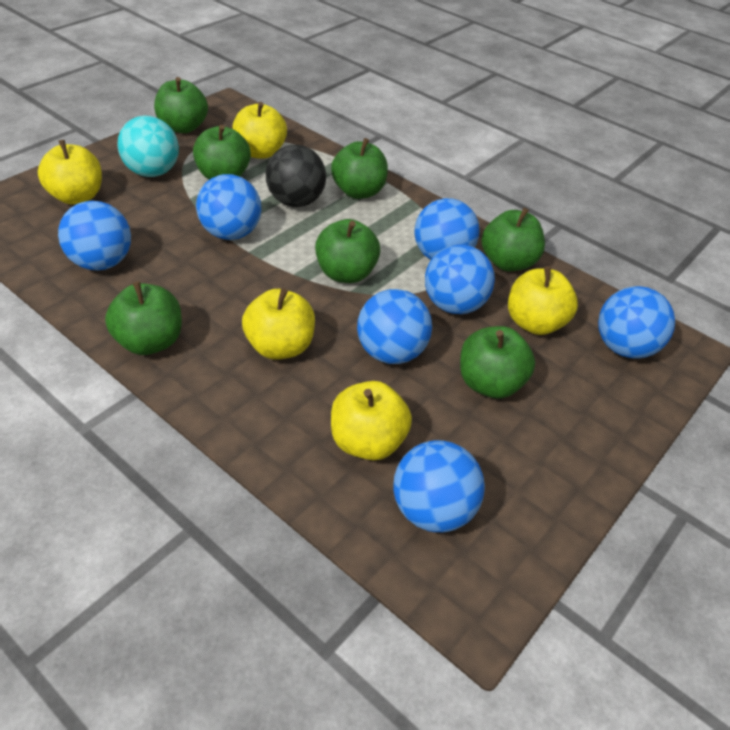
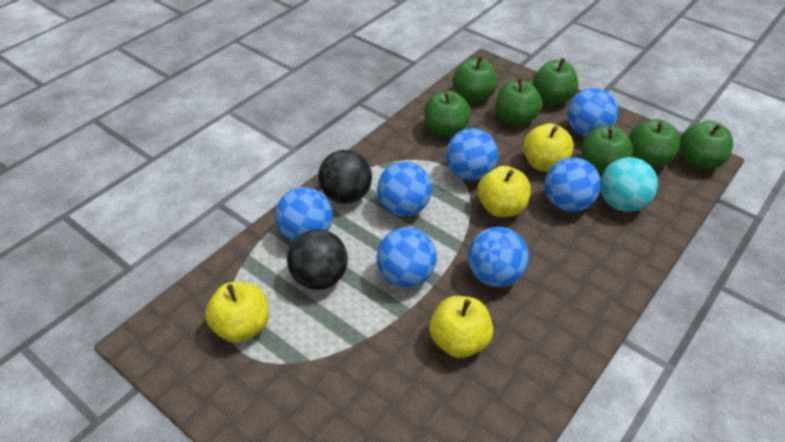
black ball: 1 -> 2
yellow apple: 5 -> 4

